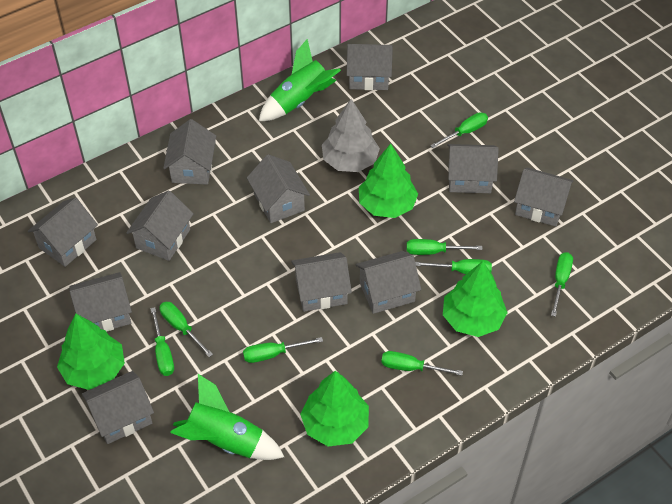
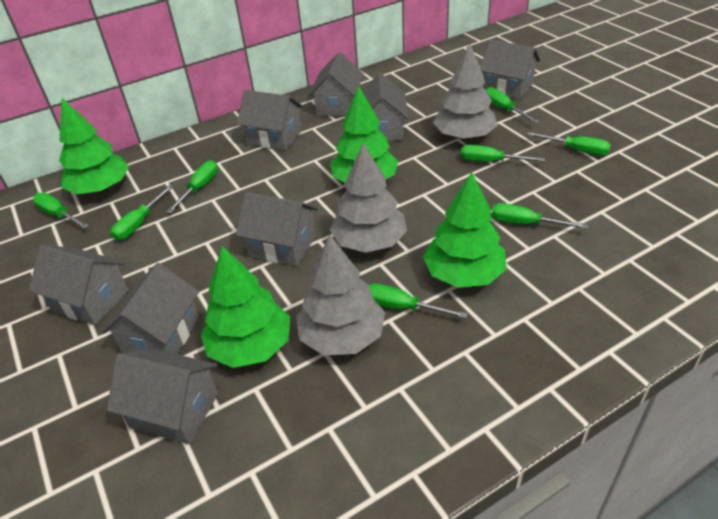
green rocket: 2 -> 0
grey house: 11 -> 8
grey tree: 1 -> 3

